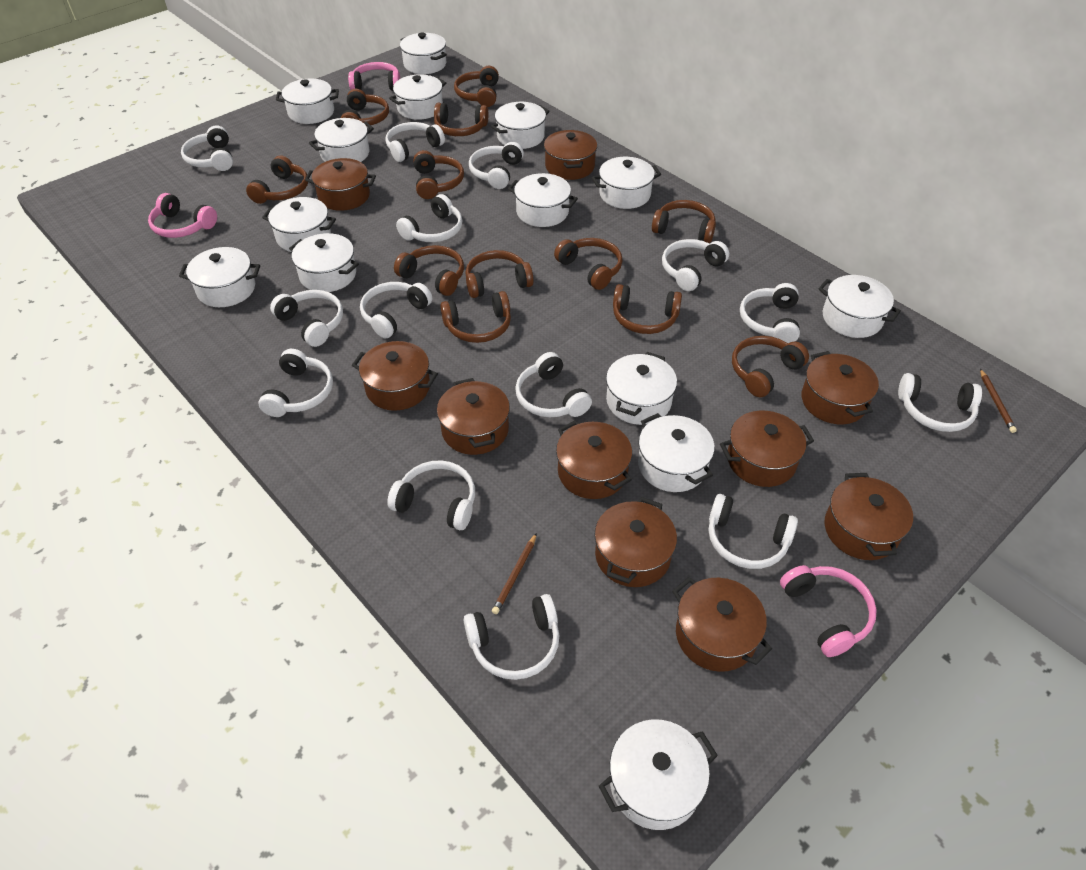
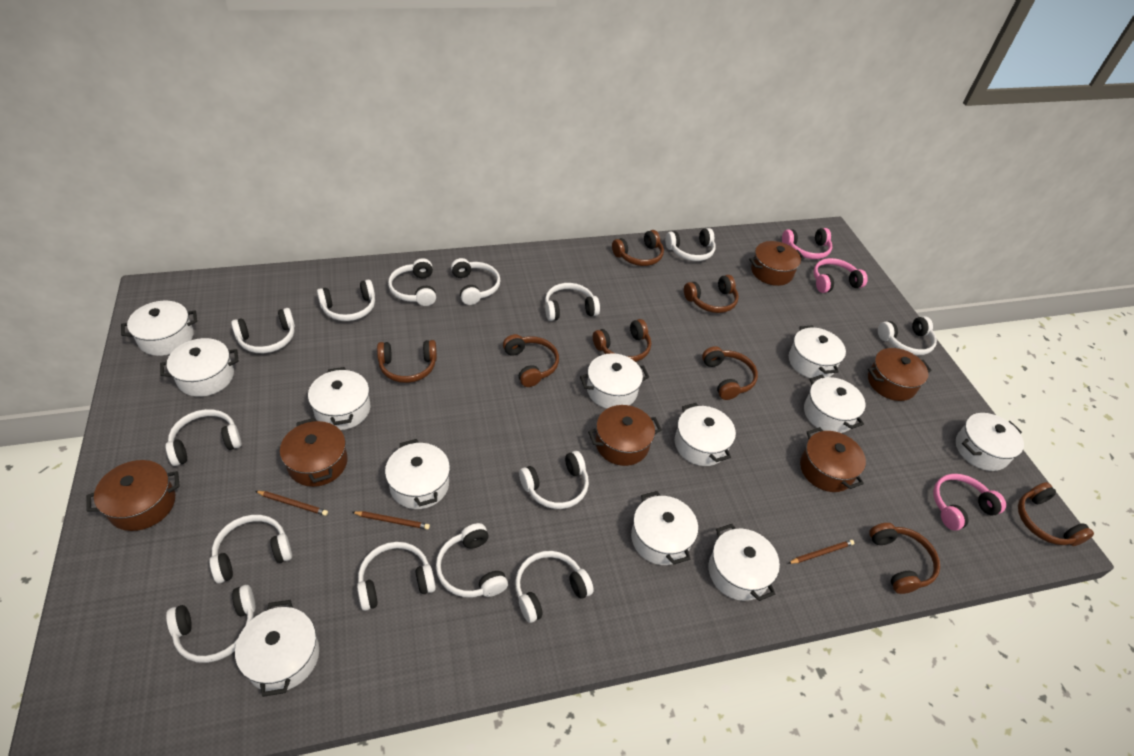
brown headphones: 12 -> 8
brown pencil: 2 -> 3
brown pot: 10 -> 6
white pot: 14 -> 12

